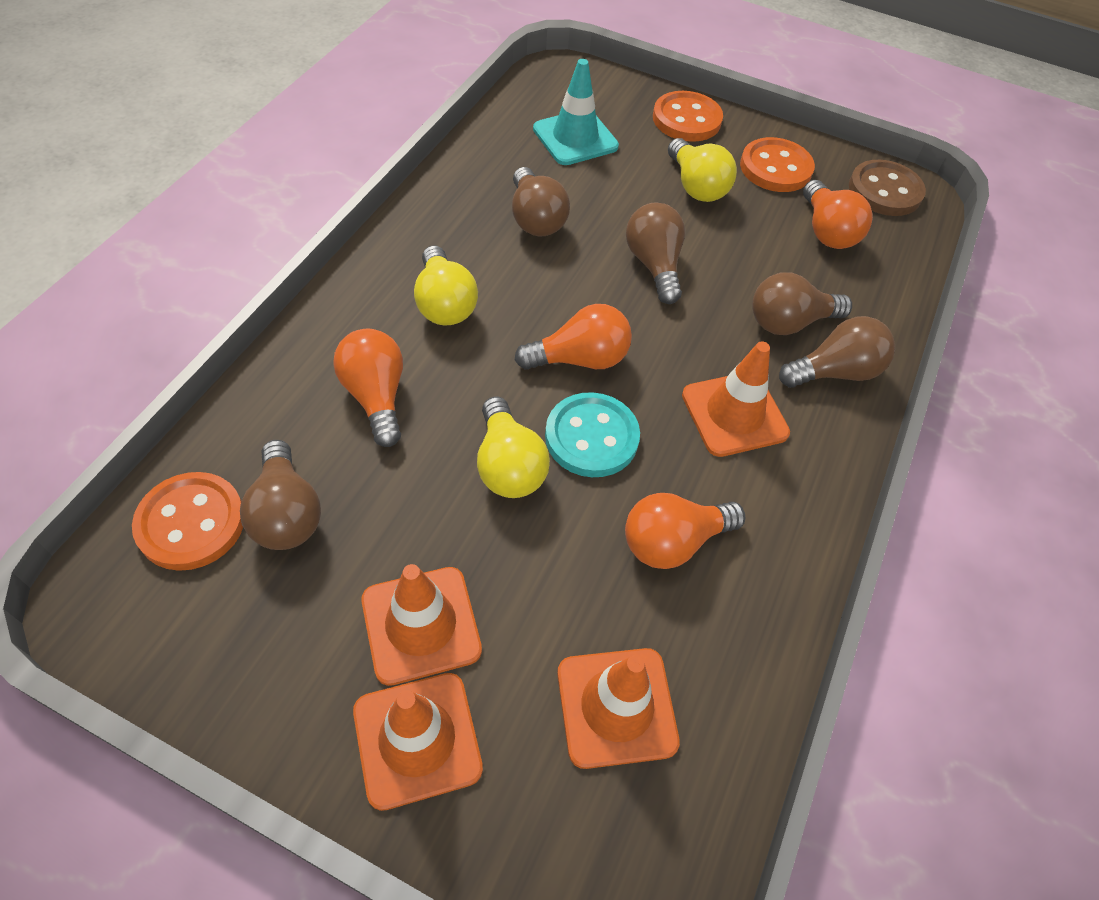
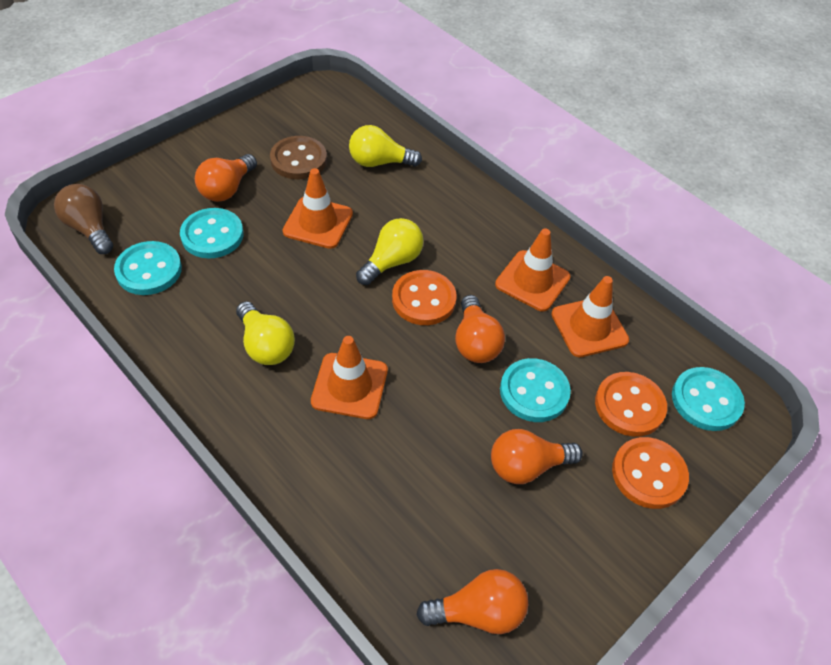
brown light bulb: 5 -> 1
turquoise button: 1 -> 4
turquoise traffic cone: 1 -> 0

